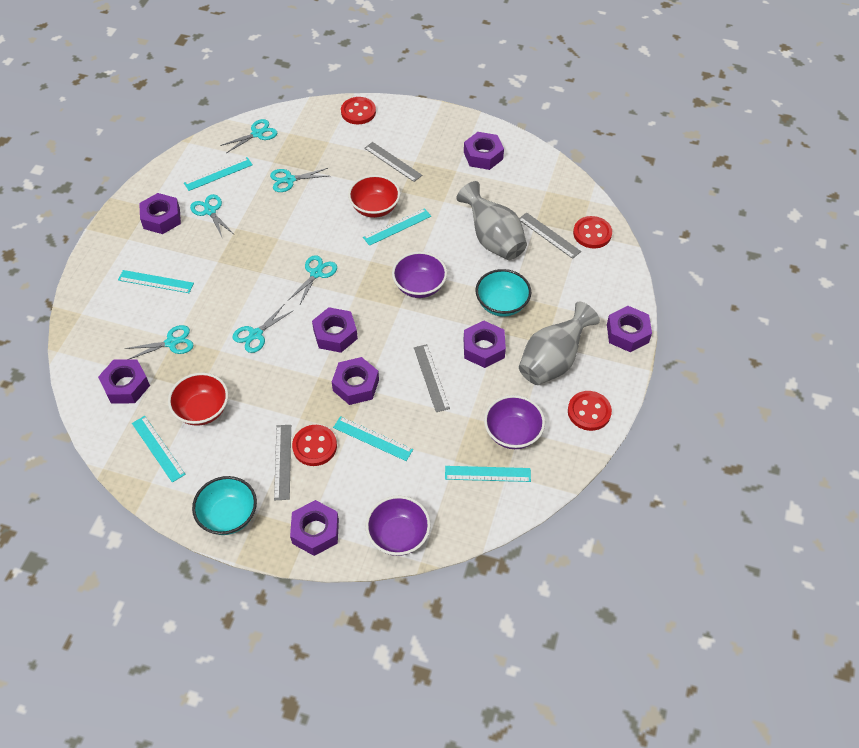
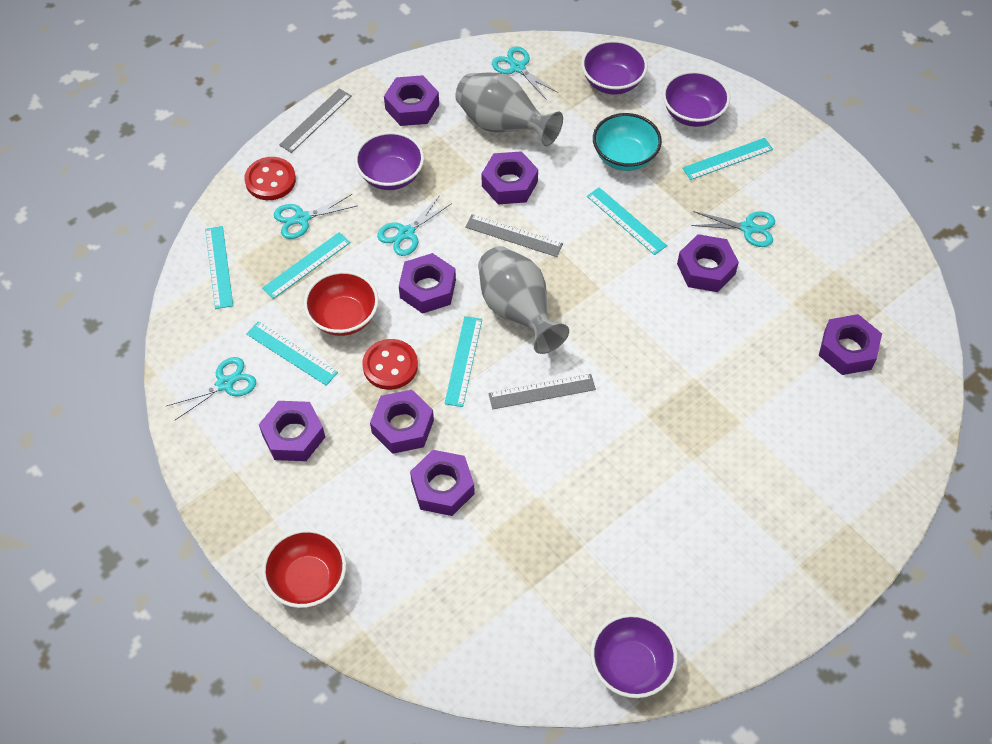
grey ruler: 4 -> 3
purple bowl: 3 -> 4
red button: 4 -> 2
turquoise bowl: 2 -> 1
turquoise scissors: 6 -> 5

